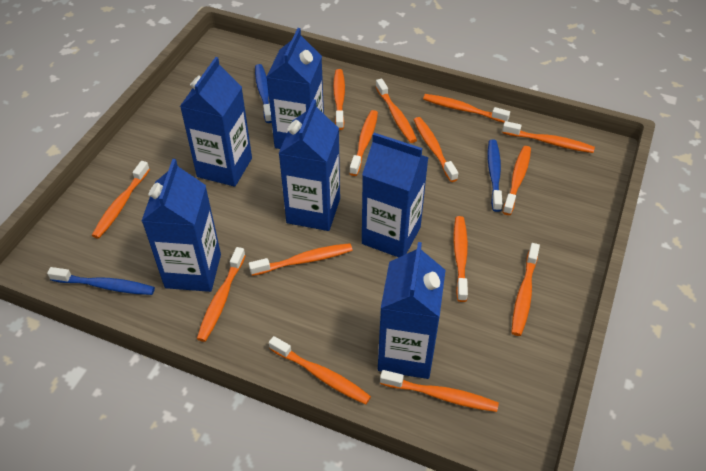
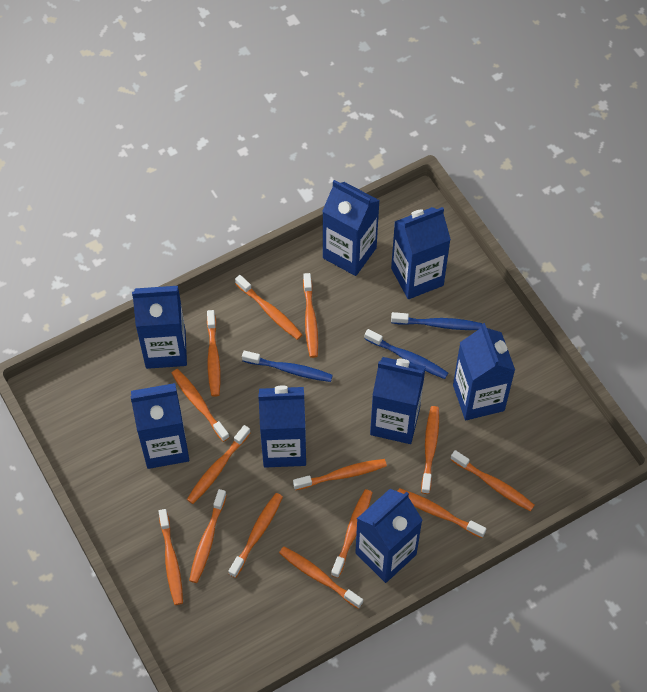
blue carton: 6 -> 8

